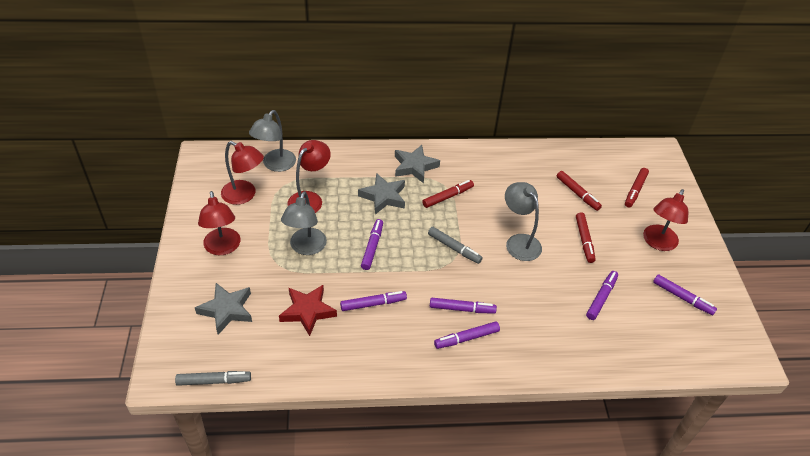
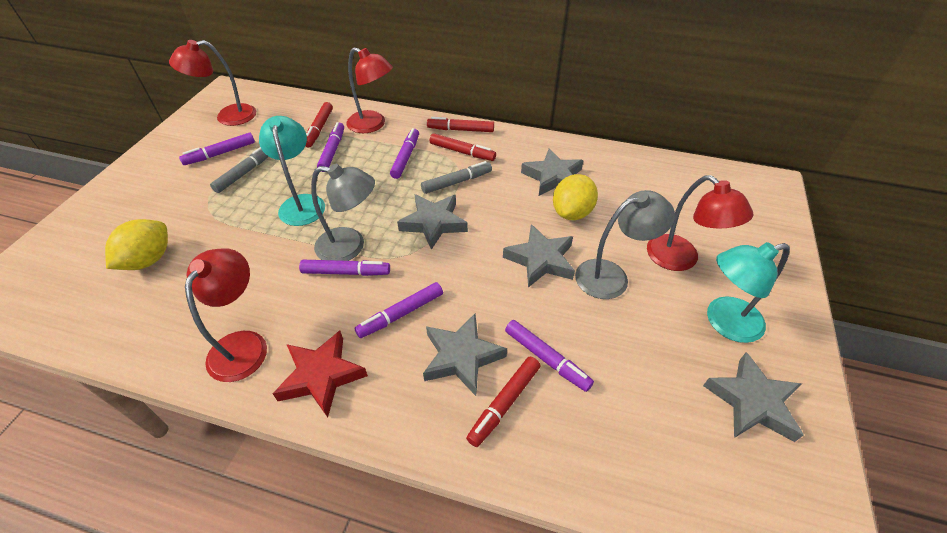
grey lamp: 3 -> 2
grey star: 3 -> 5
turquoise lamp: 0 -> 2
yellow lemon: 0 -> 2

